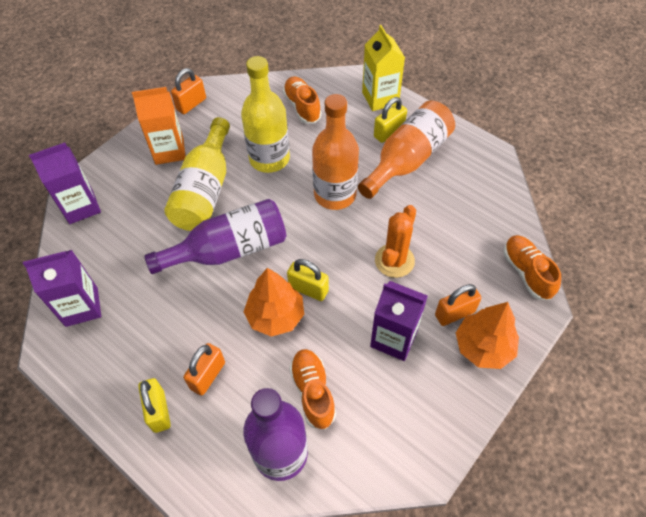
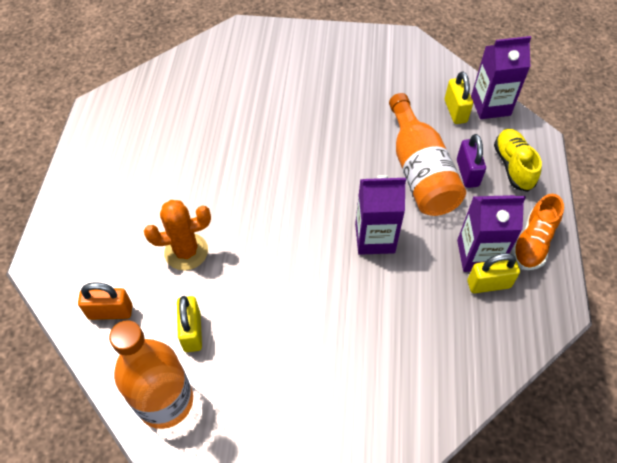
orange carton: 1 -> 0
orange padlock: 3 -> 1
orange shoe: 3 -> 1
orange tree: 2 -> 0
purple bottle: 2 -> 0
purple padlock: 0 -> 1
yellow bottle: 2 -> 0
yellow carton: 1 -> 0
yellow shoe: 0 -> 1

